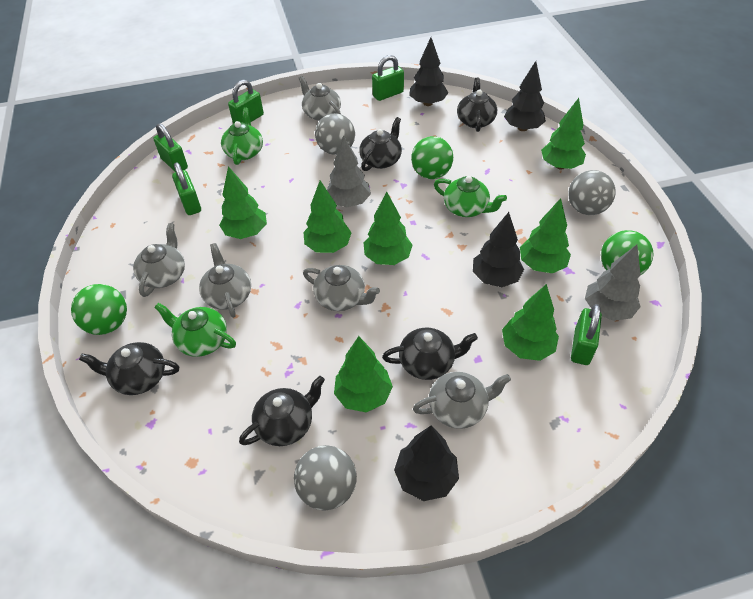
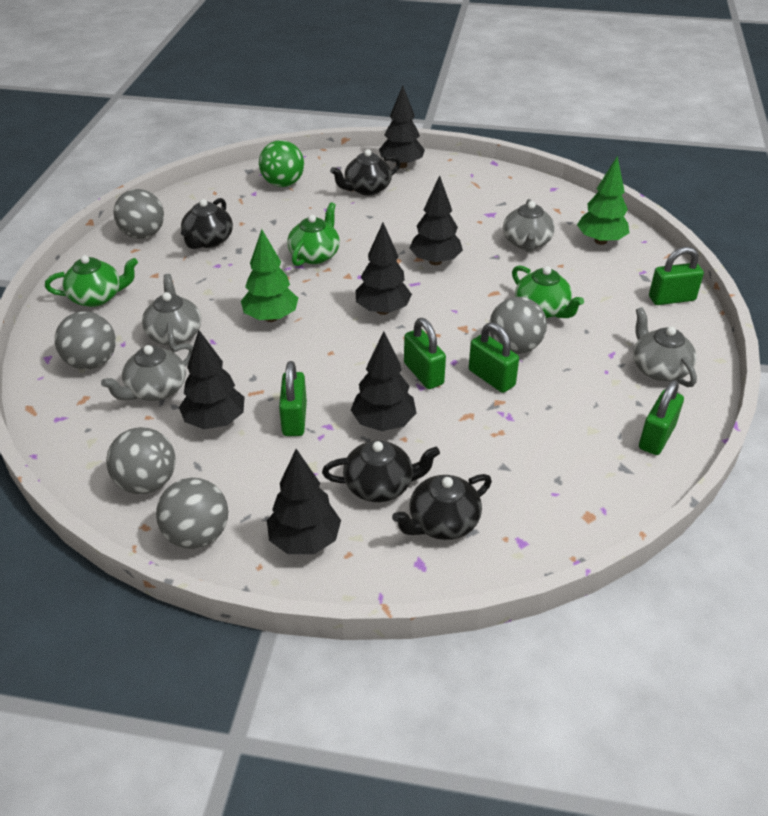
black teapot: 5 -> 4
black tree: 4 -> 6
green ball: 3 -> 1
green tree: 7 -> 2
grey ball: 3 -> 5
grey teapot: 5 -> 4
grey tree: 2 -> 0

